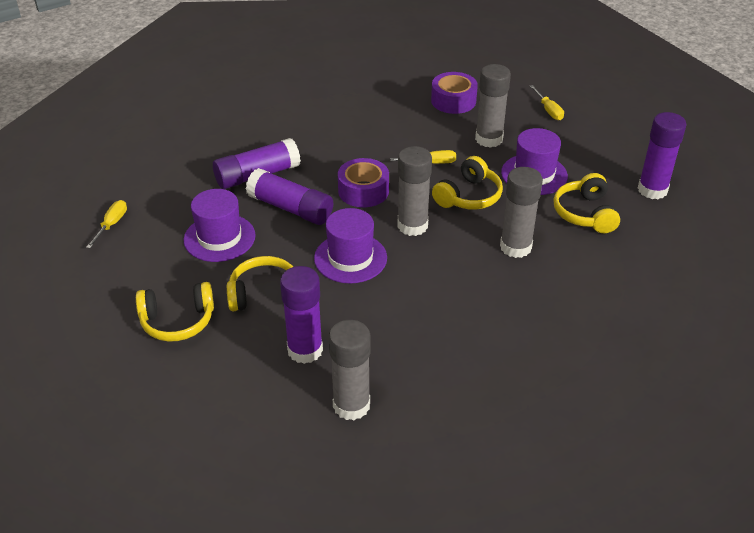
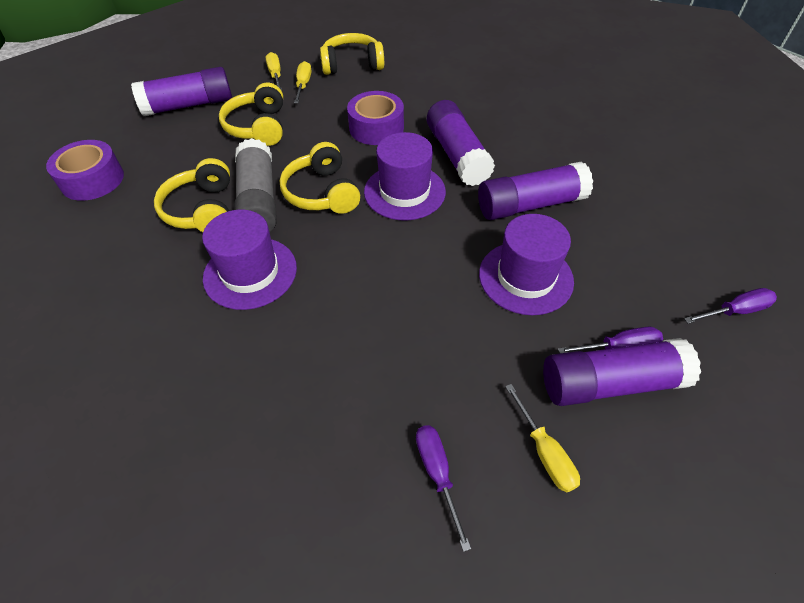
grey glue stick: 4 -> 1
purple screwdriver: 0 -> 3

